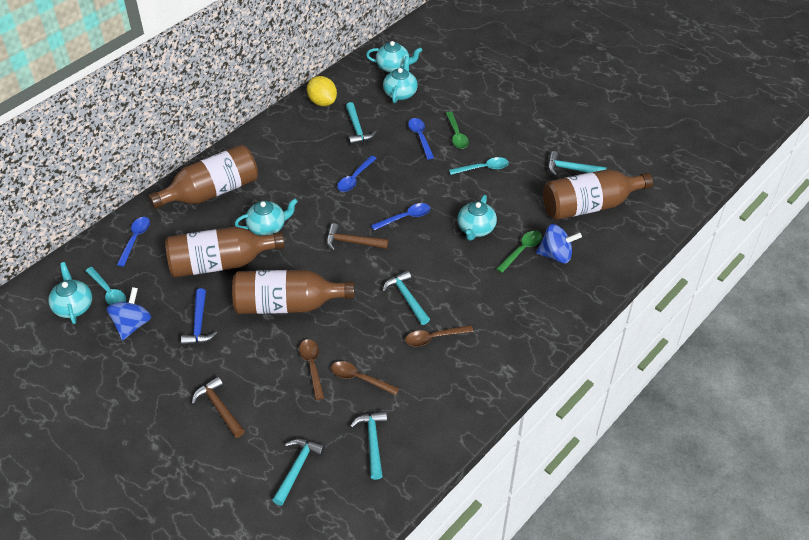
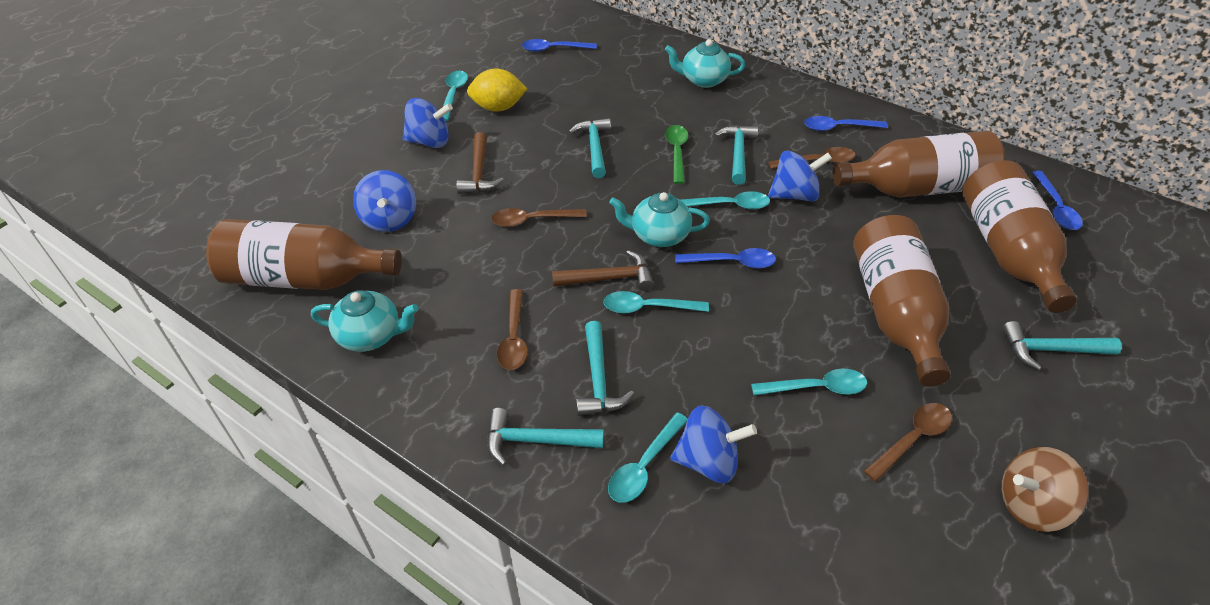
blue hammer: 1 -> 0
blue spinning top: 2 -> 4
brown spinning top: 0 -> 1
brown spoon: 3 -> 4
green spoon: 2 -> 1
turquoise spoon: 2 -> 5
turquoise teapot: 5 -> 3

